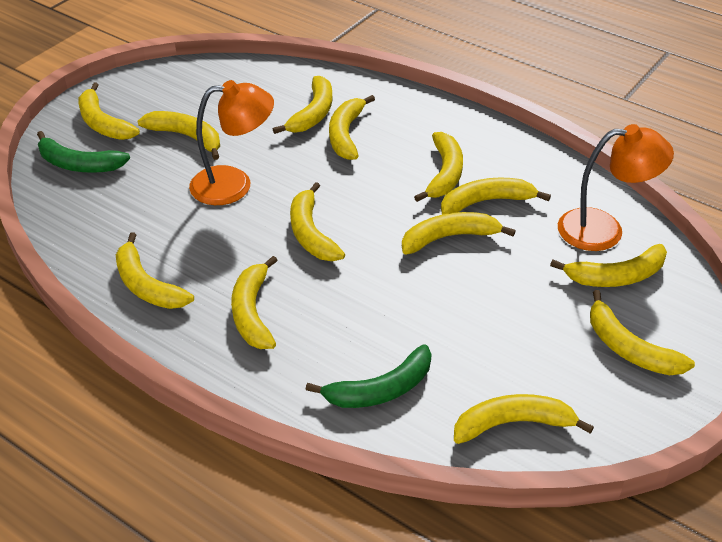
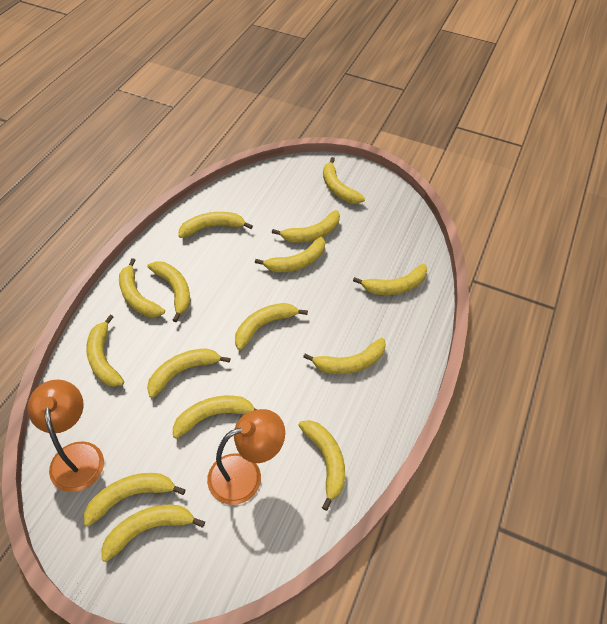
green banana: 2 -> 0
yellow banana: 13 -> 15

